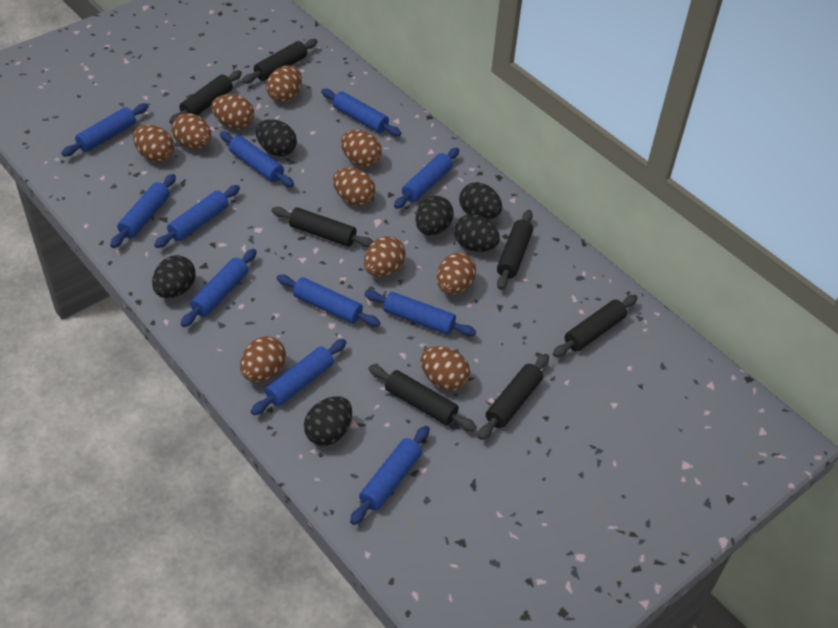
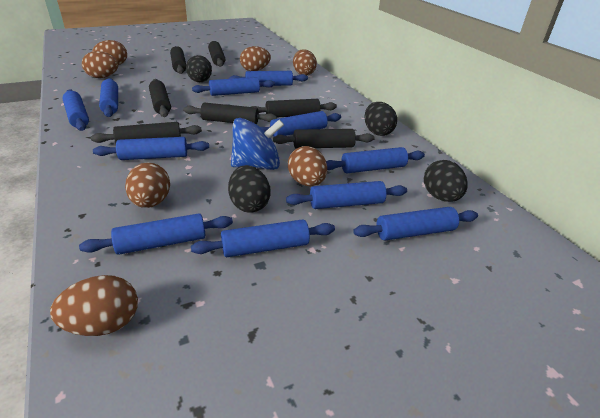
black egg: 6 -> 4
blue spinning top: 0 -> 1
brown egg: 10 -> 7

